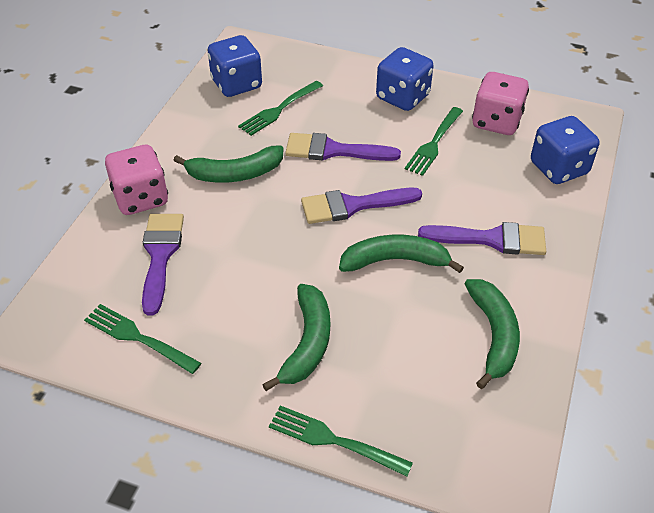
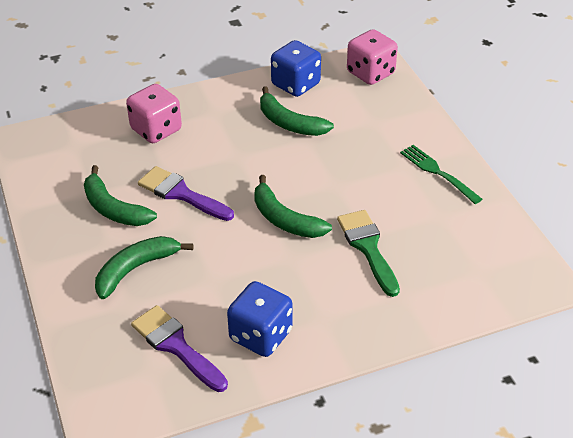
blue dice: 3 -> 2
green brush: 0 -> 1
green fork: 4 -> 1
purple brush: 4 -> 2

